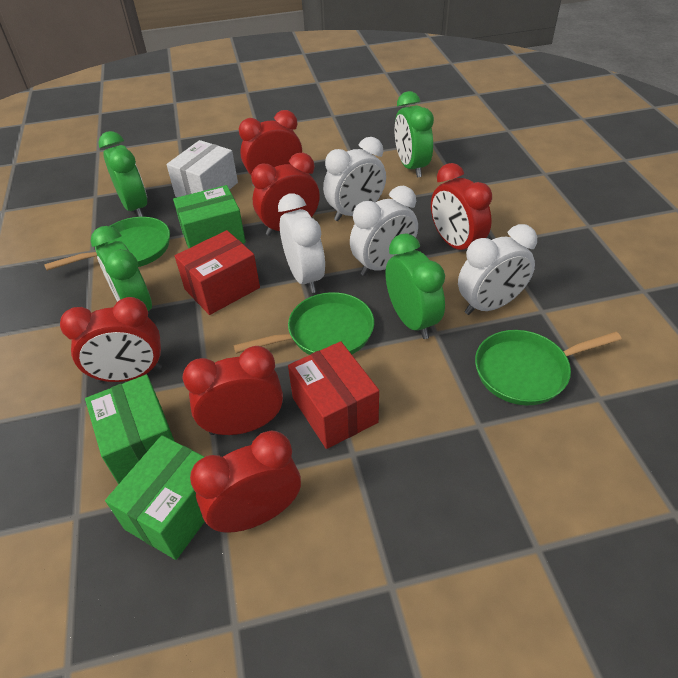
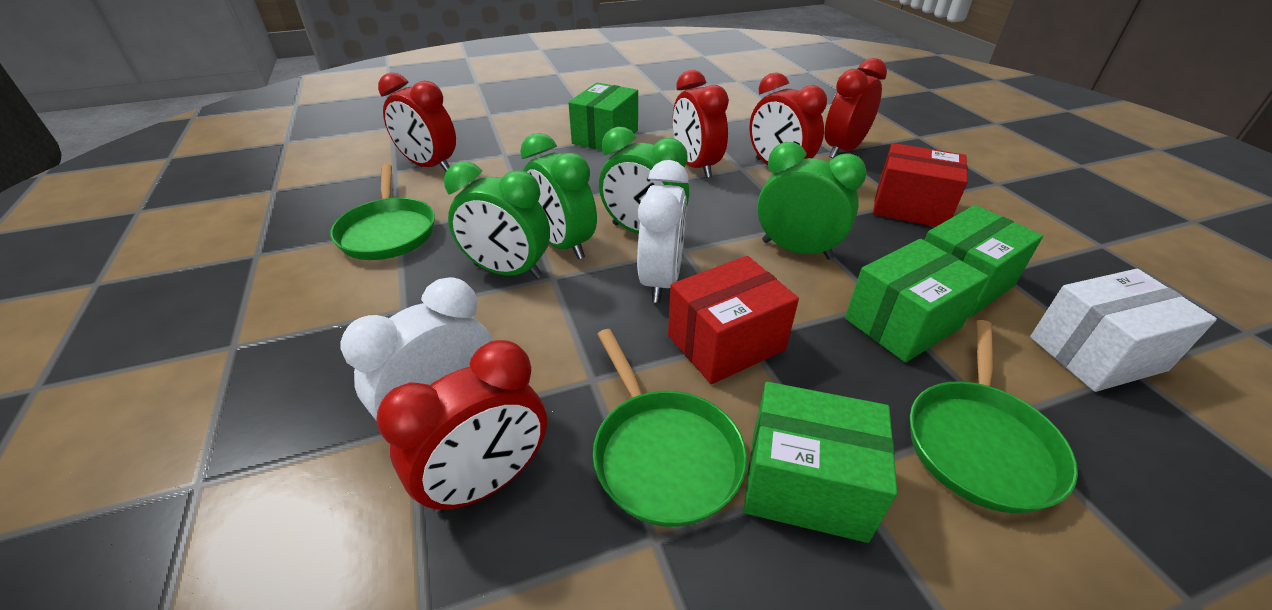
green box: 3 -> 4
red clock: 6 -> 5
white clock: 4 -> 2

